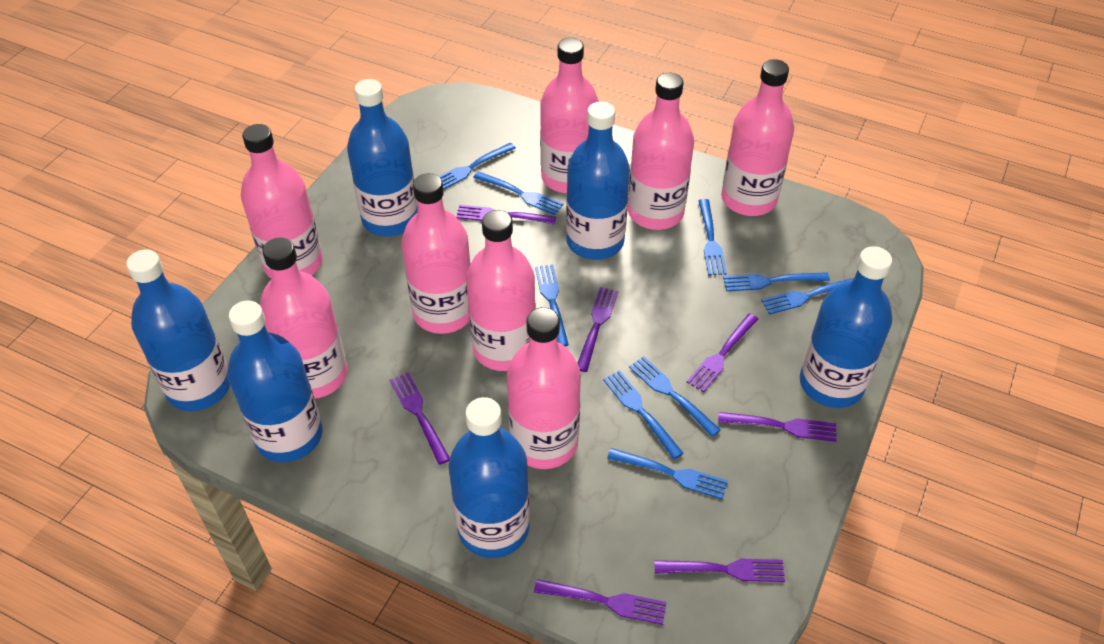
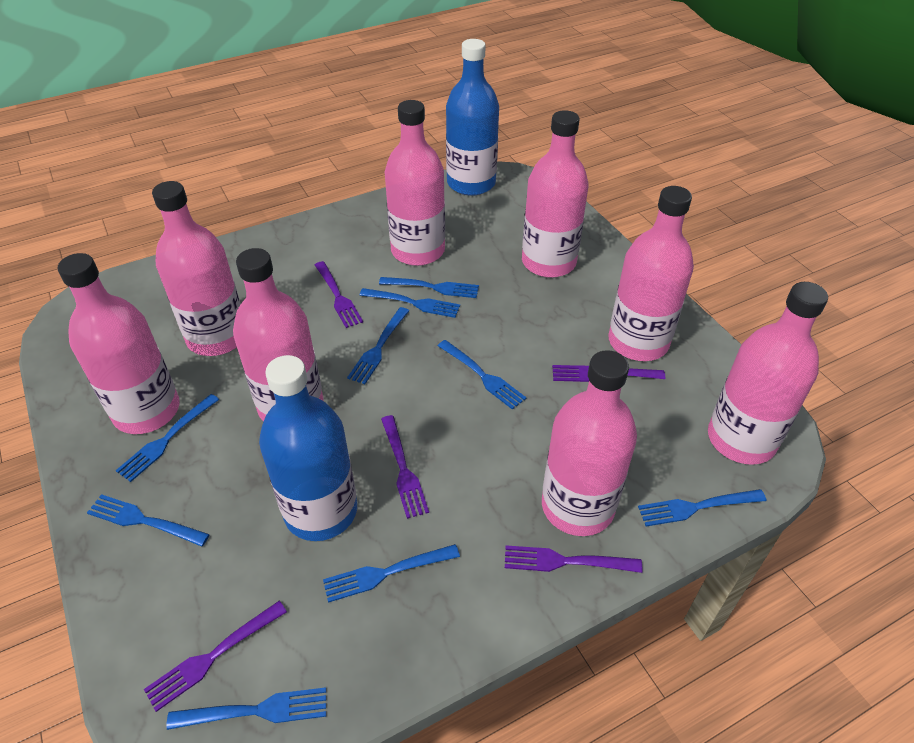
blue bottle: 6 -> 2
purple fork: 7 -> 5

